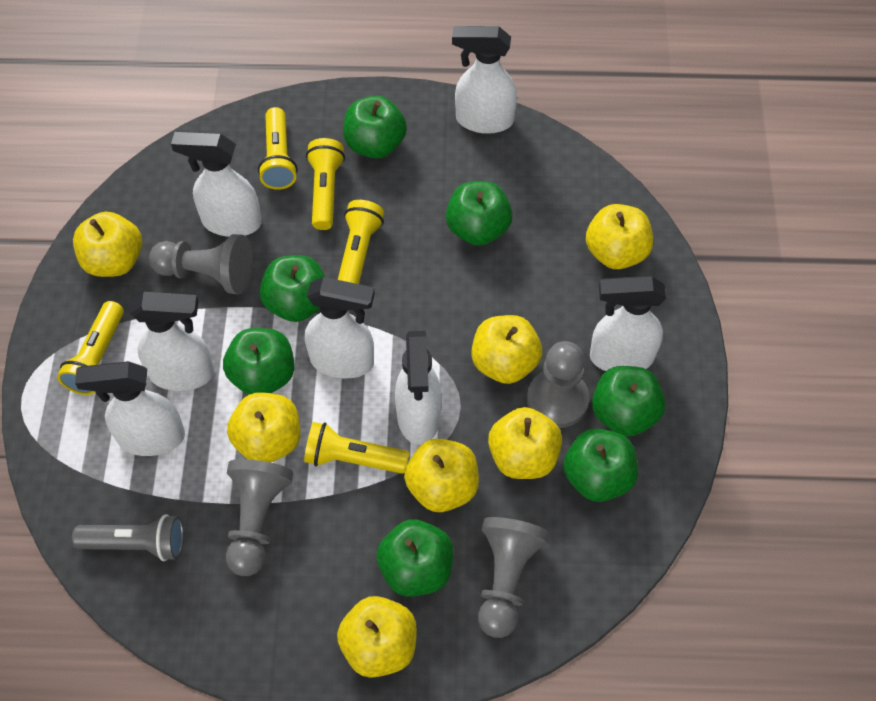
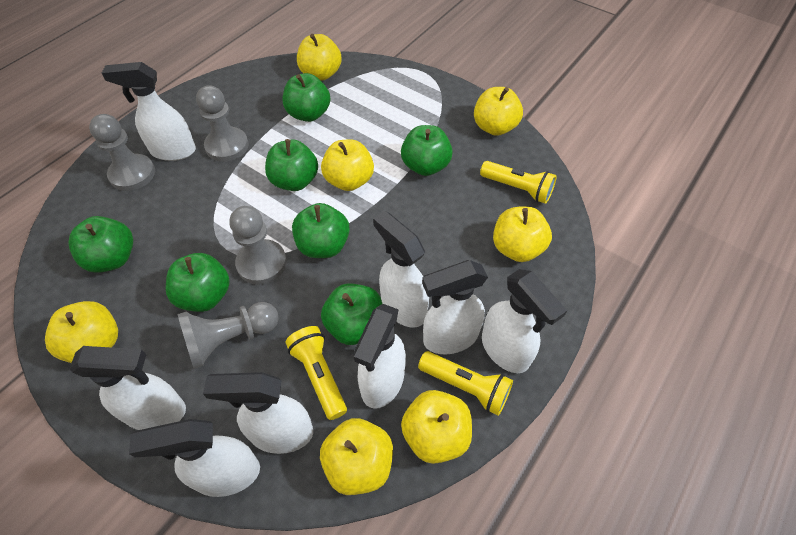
grey flashlight: 1 -> 0
white spray bottle: 7 -> 8
yellow flashlight: 5 -> 3

